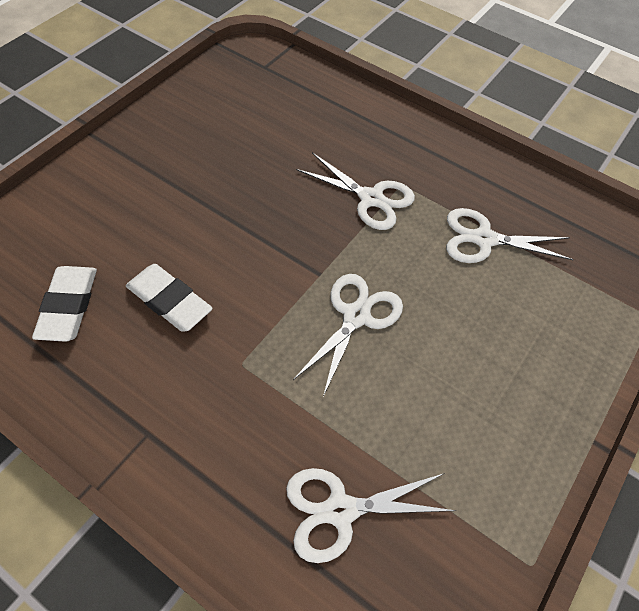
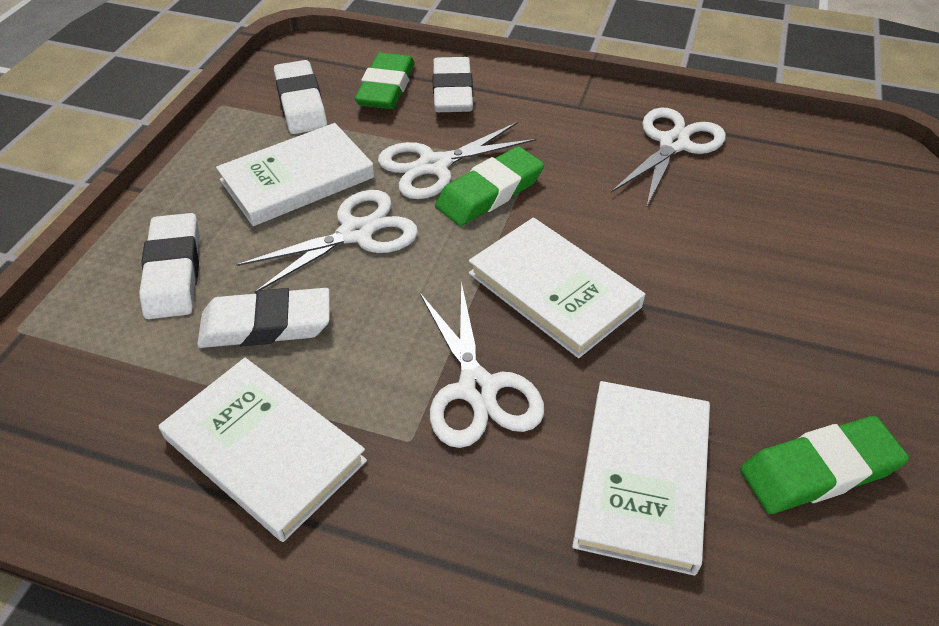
green eraser: 0 -> 3
white book: 0 -> 4
white eraser: 2 -> 4

